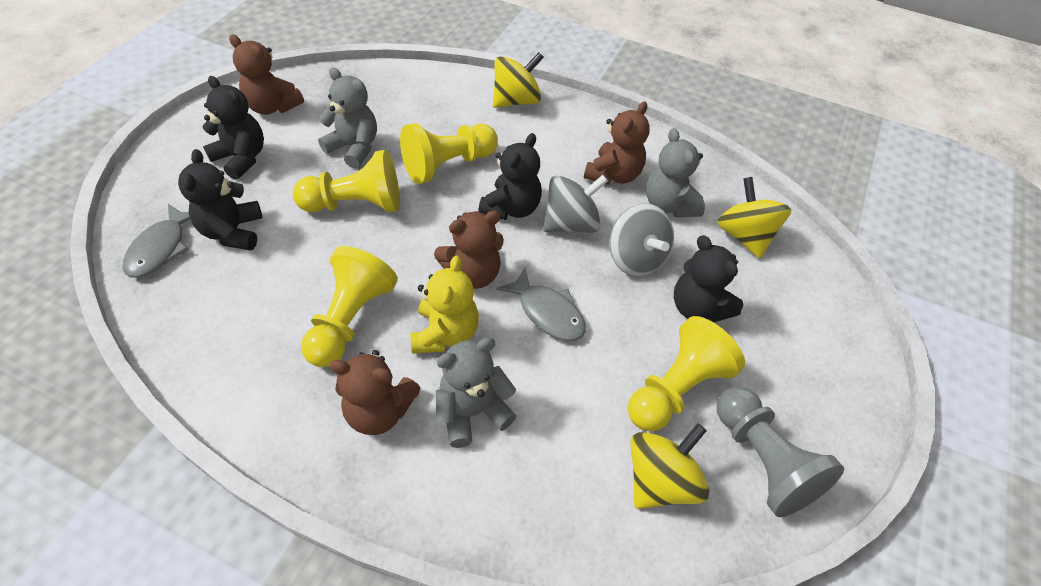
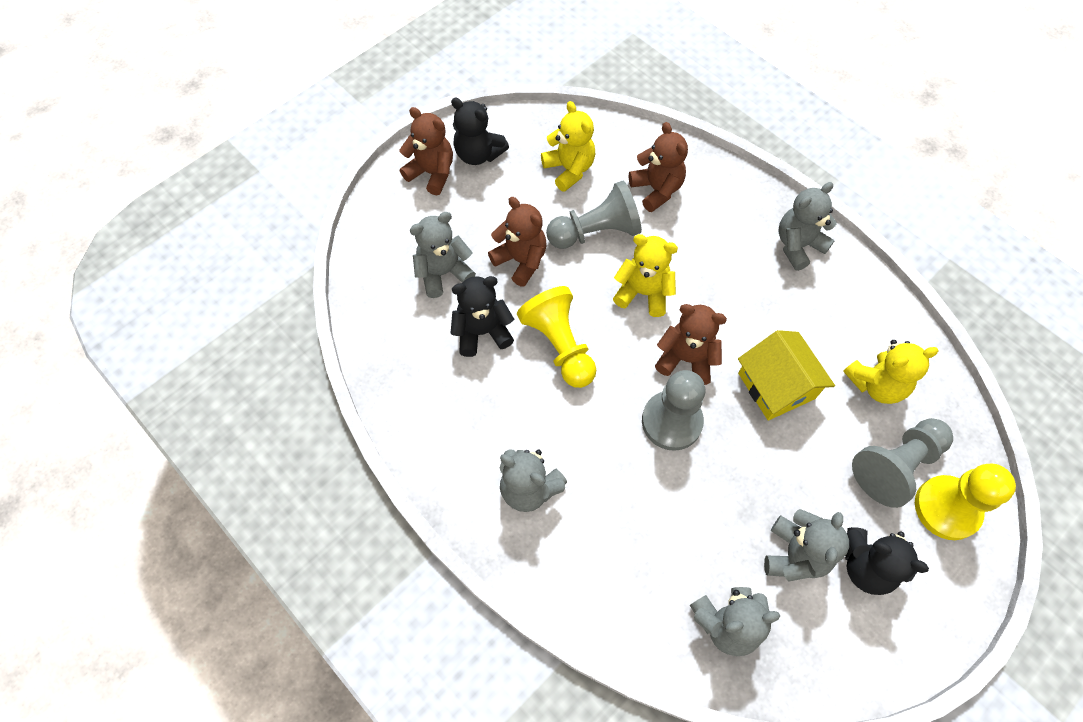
black teddy bear: 4 -> 3
grey fish: 2 -> 0
grey pawn: 1 -> 3
grey spinning top: 2 -> 0
grey teddy bear: 3 -> 5
yellow house: 0 -> 1
yellow pawn: 4 -> 2
yellow spinning top: 3 -> 0
yellow teddy bear: 1 -> 3

